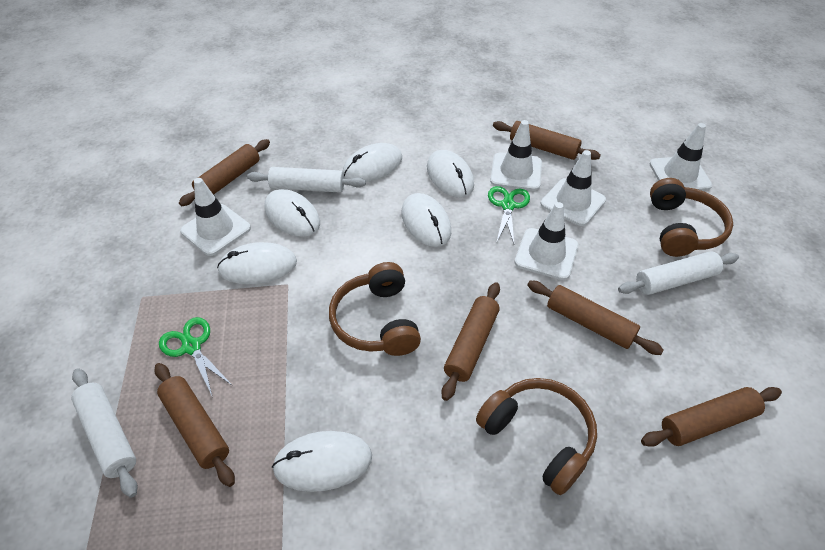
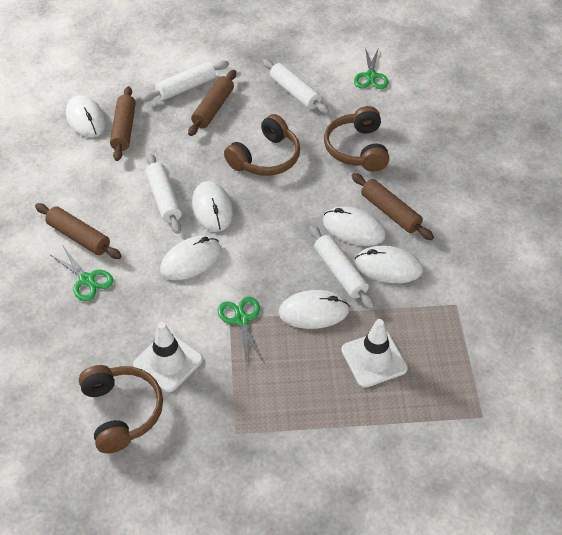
brown rolling pin: 6 -> 4
green scissors: 2 -> 3
white rolling pin: 3 -> 4
white traffic cone: 5 -> 2

